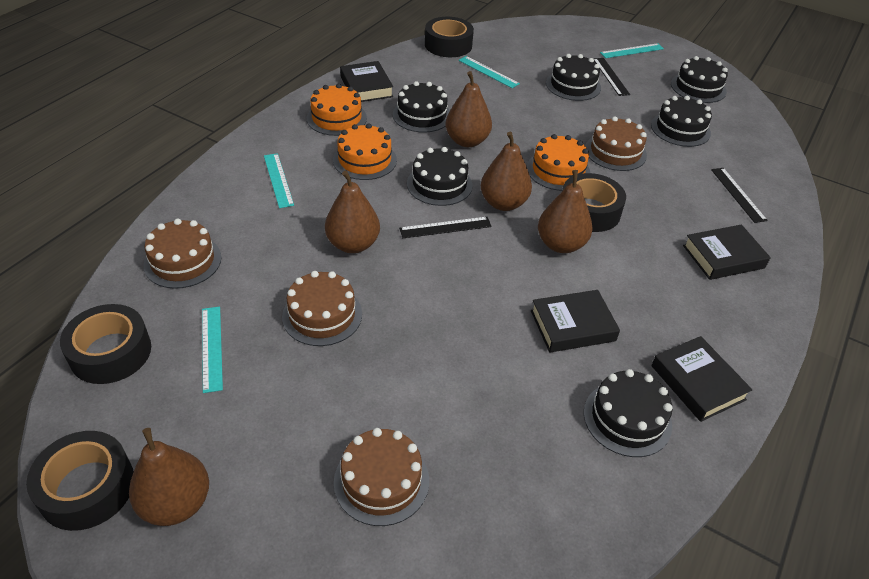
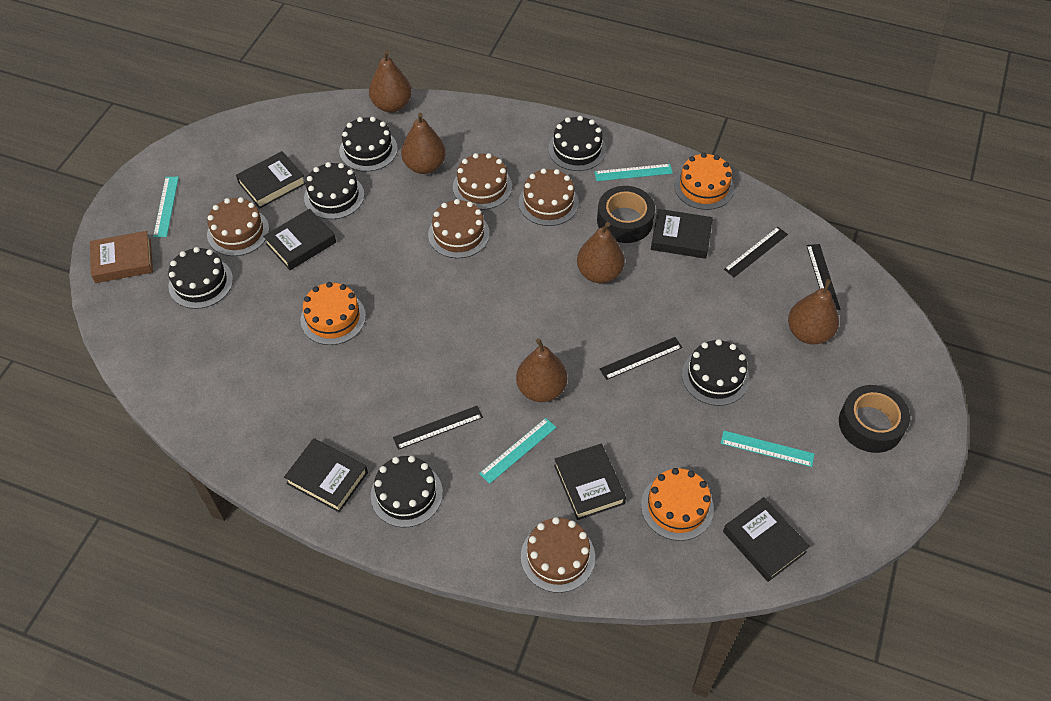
black book: 4 -> 6
black ruler: 3 -> 4
black tape: 4 -> 2
brown book: 0 -> 1
brown cake: 4 -> 5

